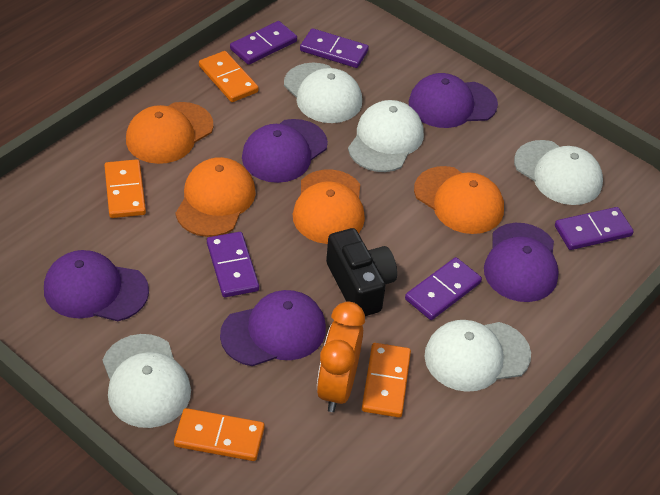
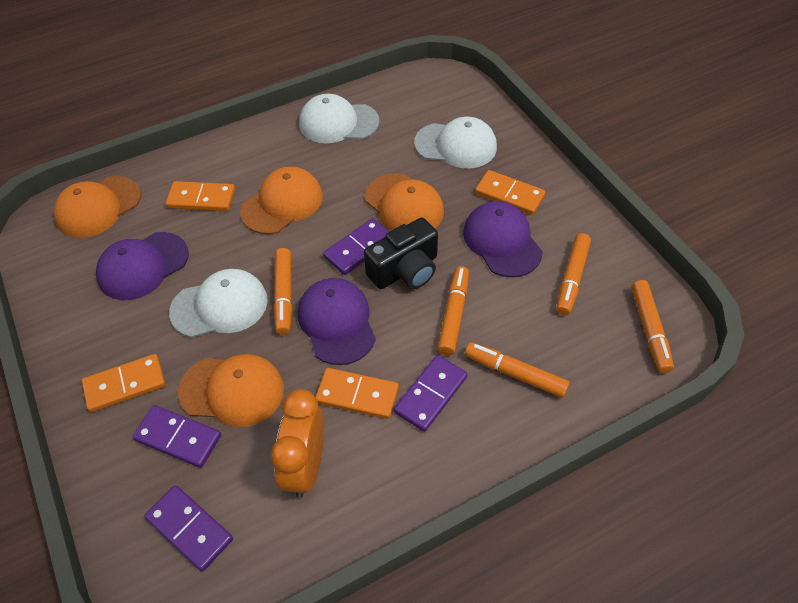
orange marker: 0 -> 5
purple cap: 5 -> 3
purple domino: 5 -> 4
white cap: 5 -> 3

